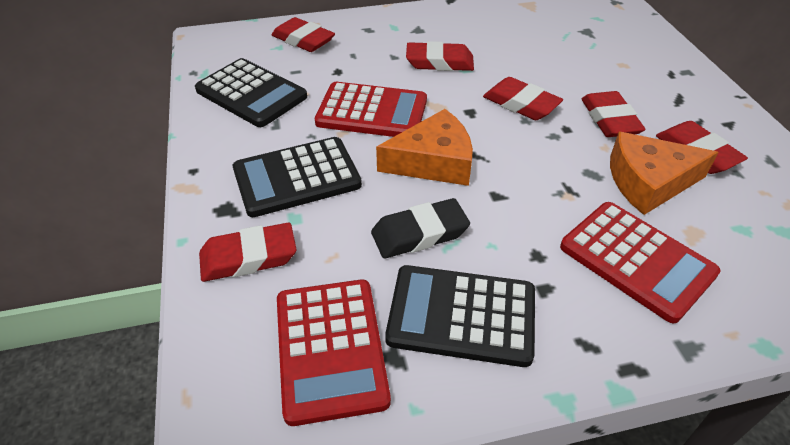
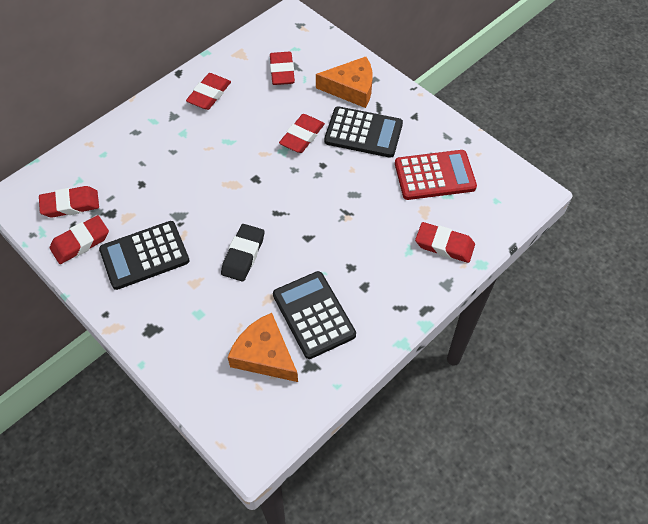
red calculator: 3 -> 1

